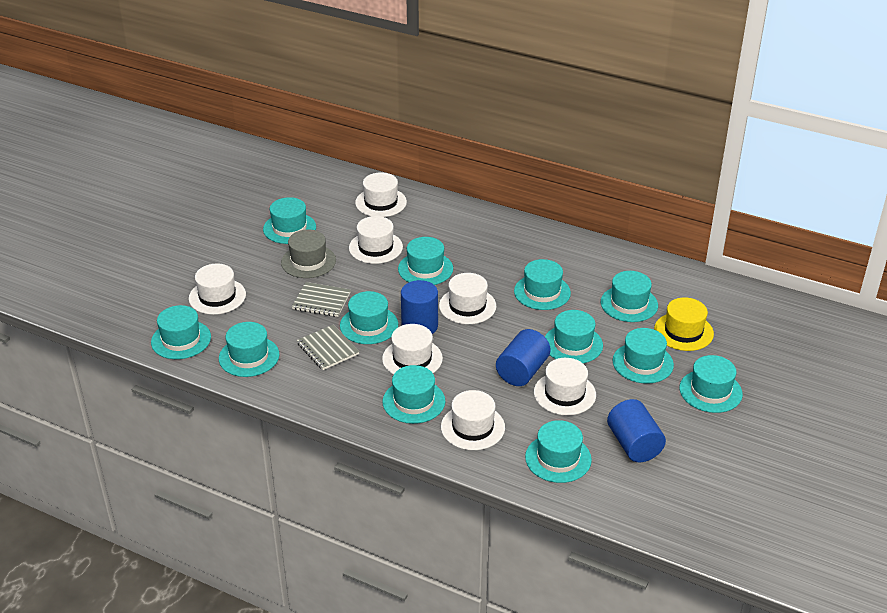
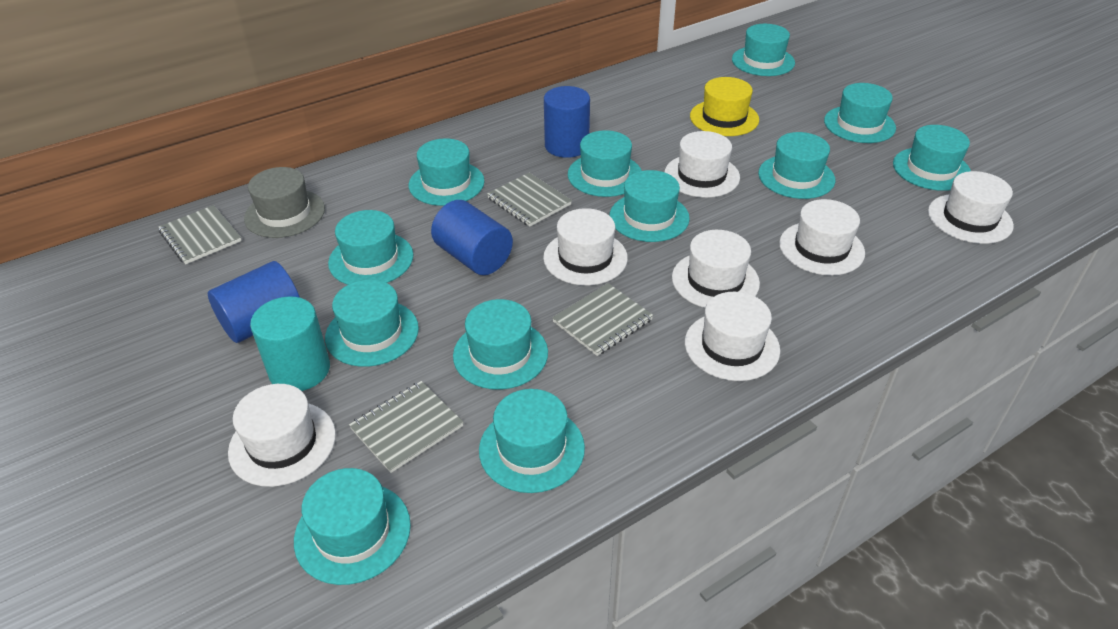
grey notebook: 2 -> 4
turquoise cylinder: 0 -> 1

